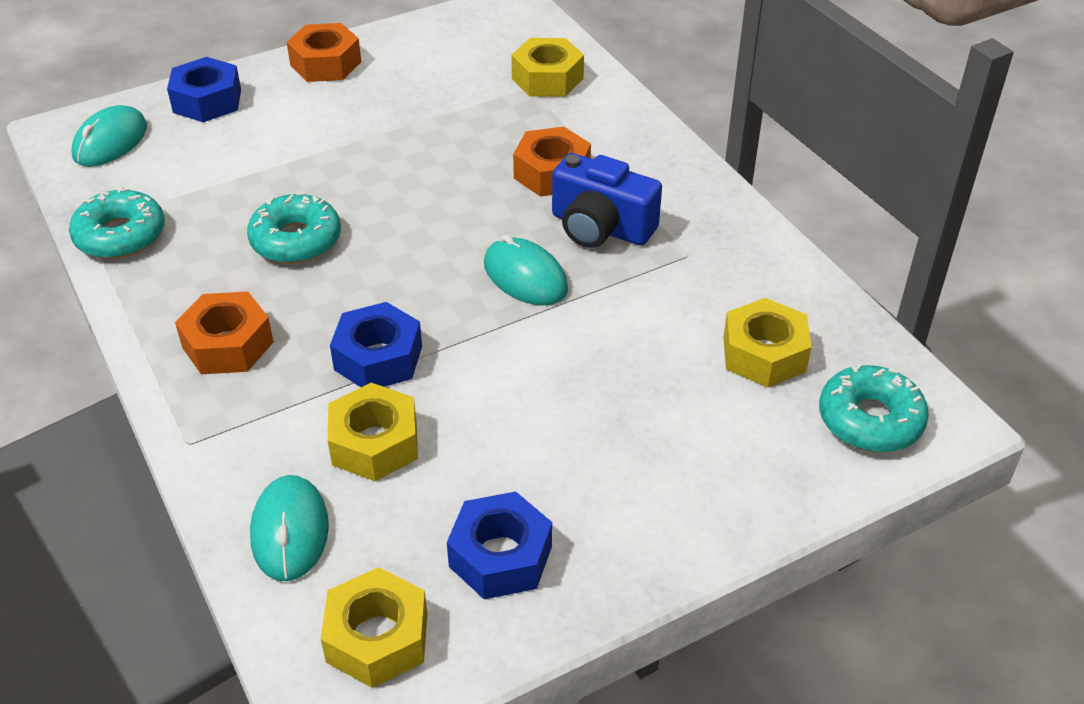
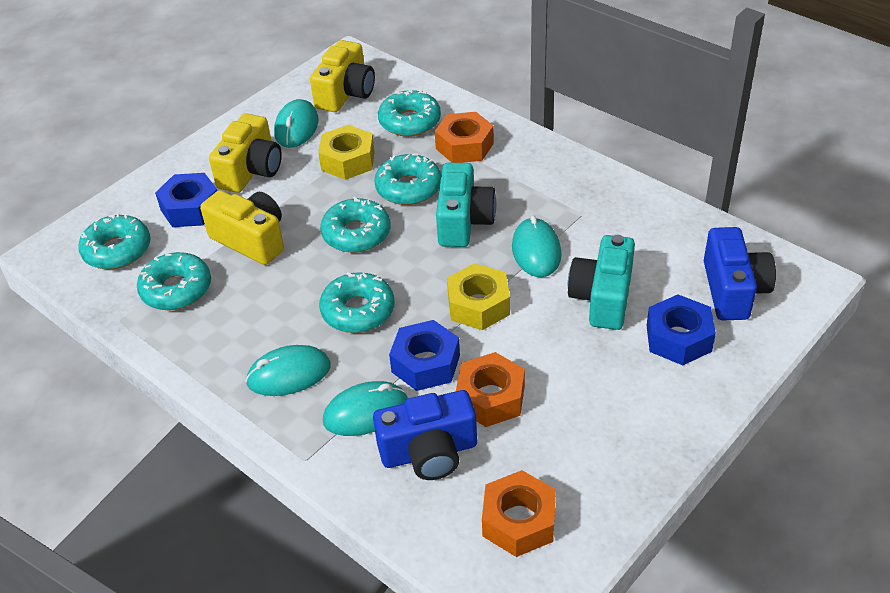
blue camera: 1 -> 2
turquoise camera: 0 -> 2
turquoise donut: 3 -> 6
turquoise mouse: 3 -> 4
yellow camera: 0 -> 3
yellow nut: 4 -> 2

